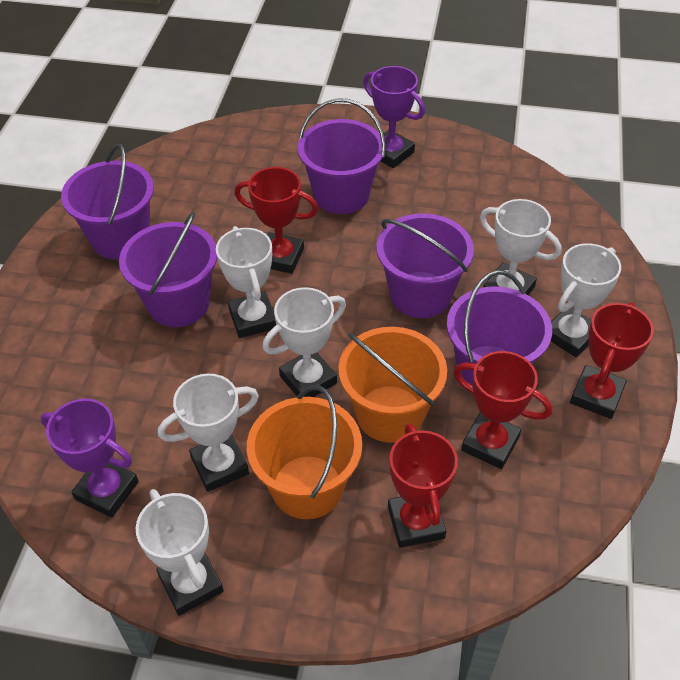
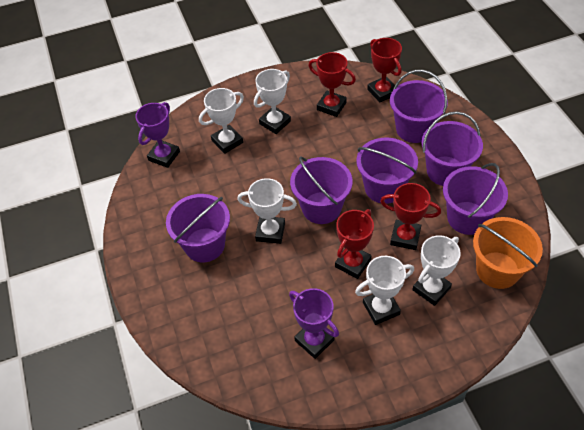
orange bucket: 2 -> 1
purple bucket: 5 -> 6
white trophy: 6 -> 5

